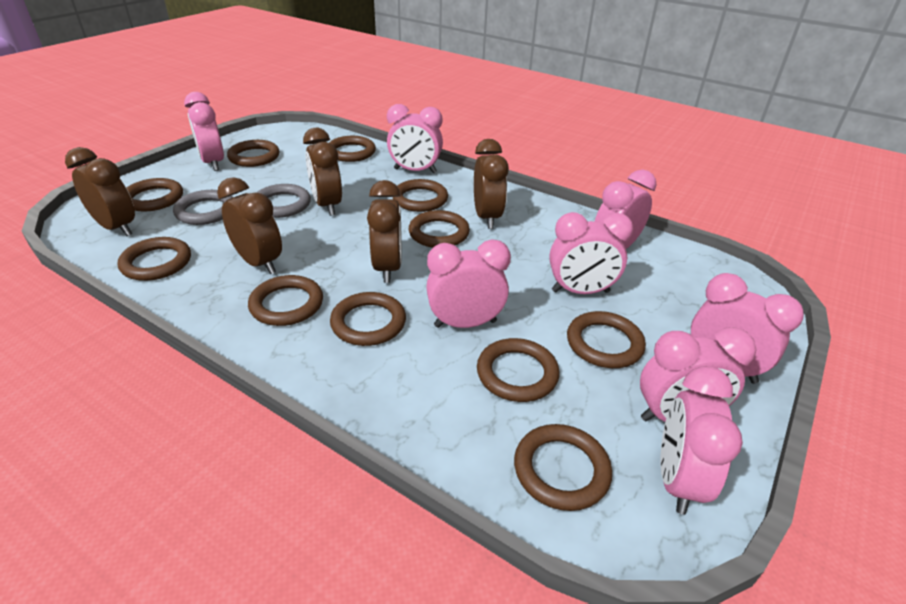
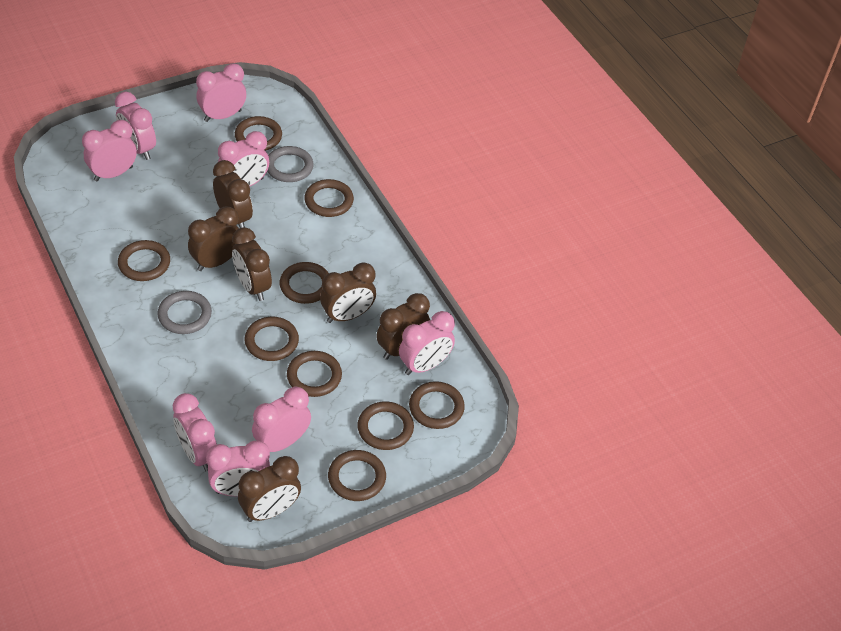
brown clock: 5 -> 6
brown ring: 11 -> 9

